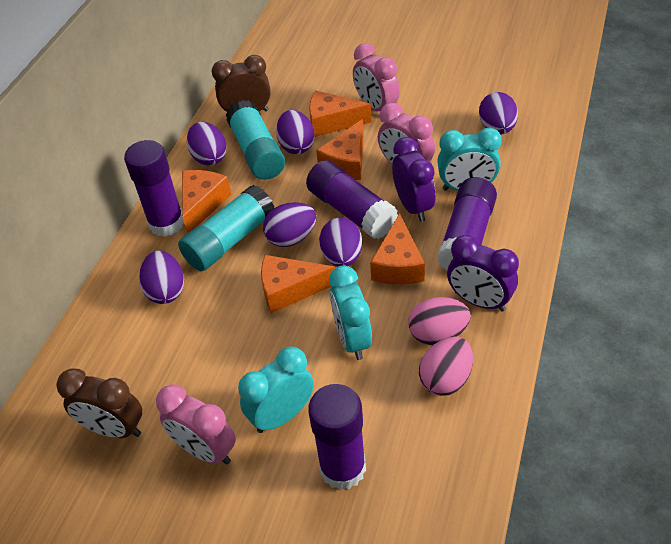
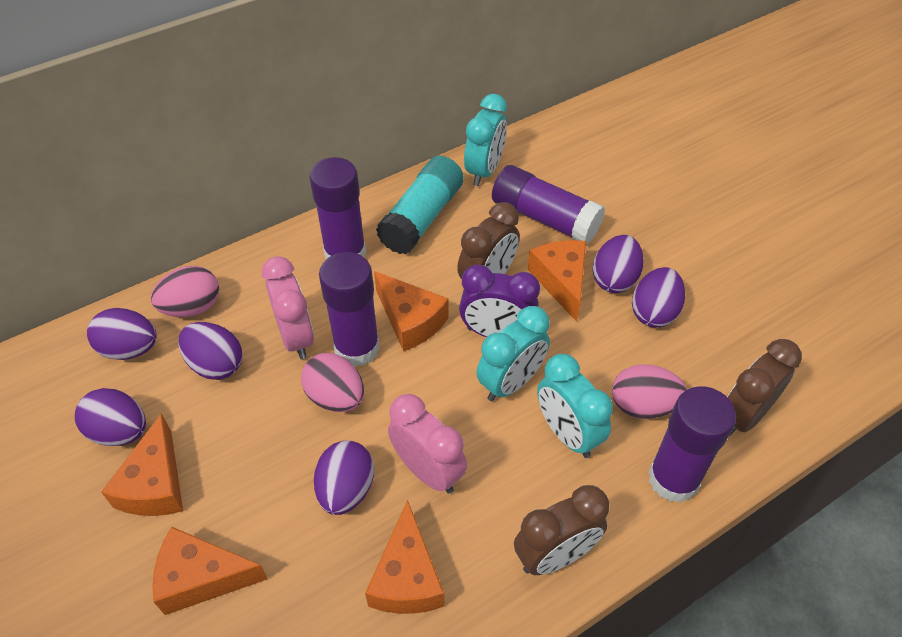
brown clock: 2 -> 3
pink clock: 3 -> 2
pink egg: 2 -> 3
purple clock: 2 -> 1
turquoise glue stick: 2 -> 1

